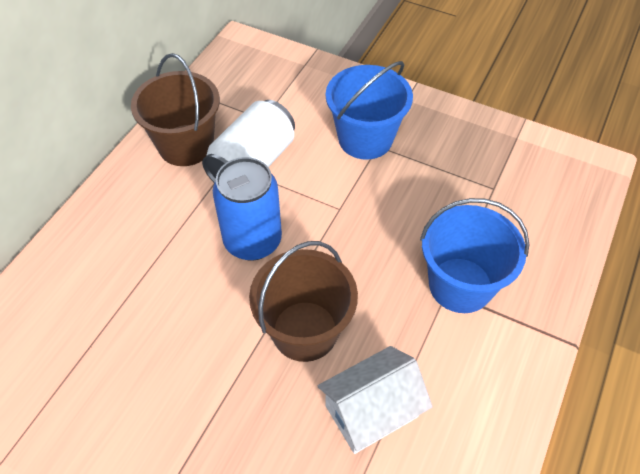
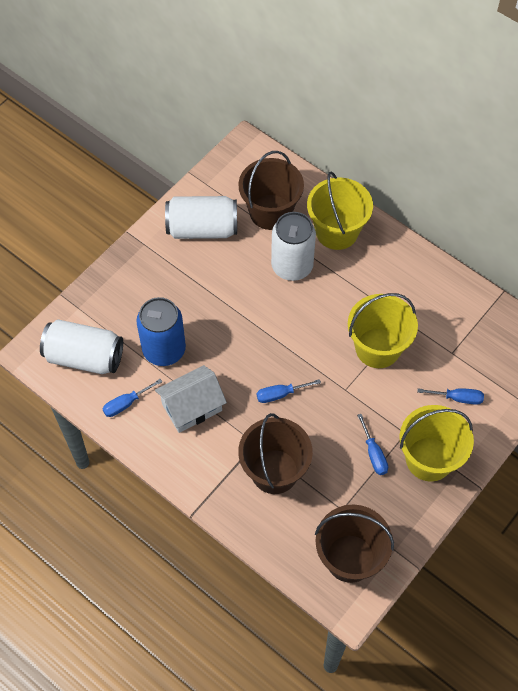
blue bucket: 2 -> 0
blue screwdriver: 0 -> 4
brown bucket: 2 -> 3
white can: 1 -> 3
yellow bucket: 0 -> 3

